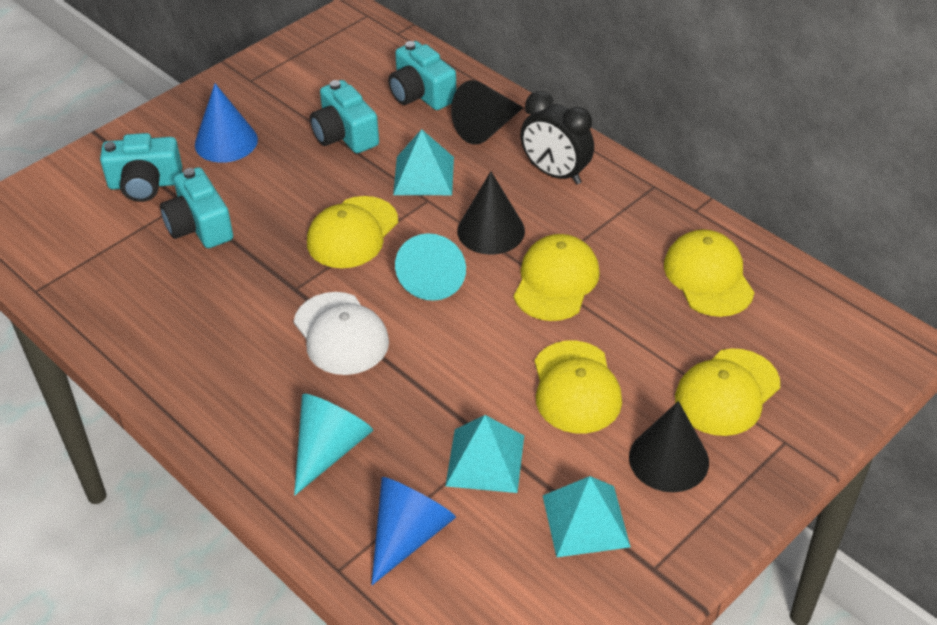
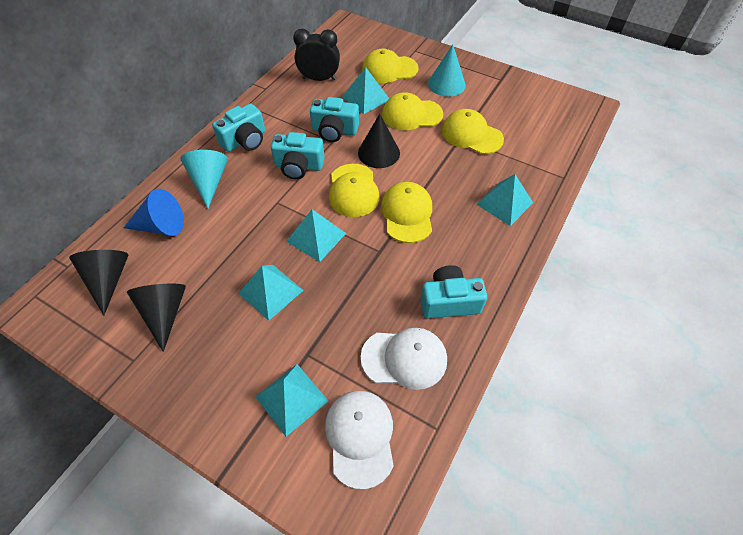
blue cone: 2 -> 1
turquoise pyramid: 3 -> 5
white cap: 1 -> 2

